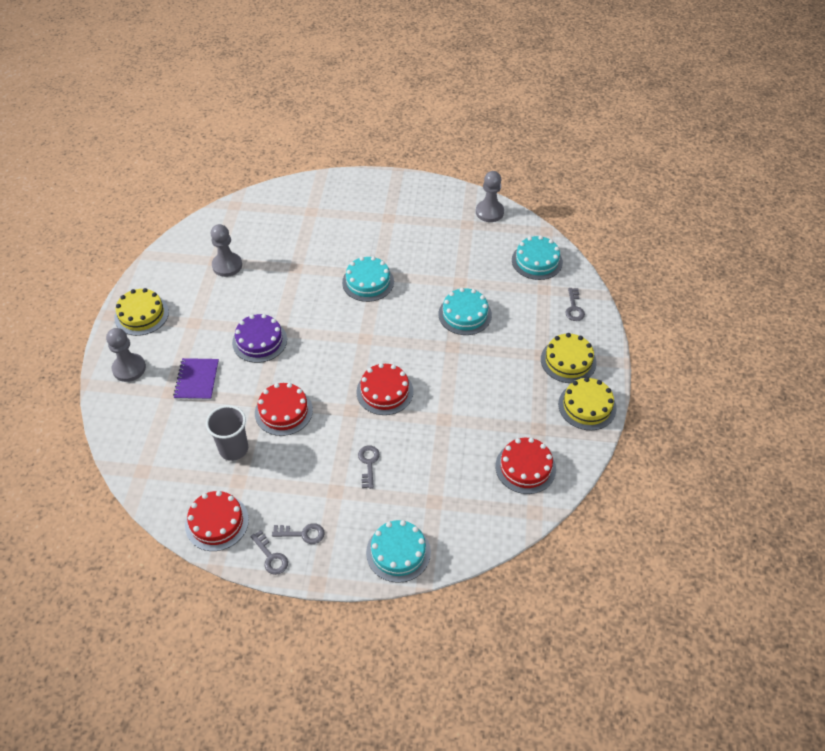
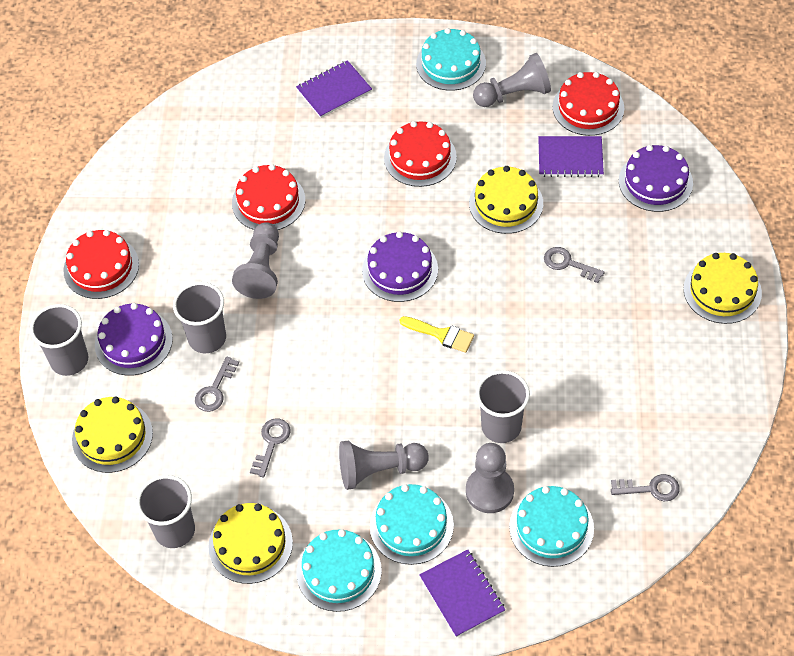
grey cup: 1 -> 4
grey pawn: 3 -> 4
purple cake: 1 -> 3
purple notebook: 1 -> 3
yellow brush: 0 -> 1
yellow cake: 3 -> 4

